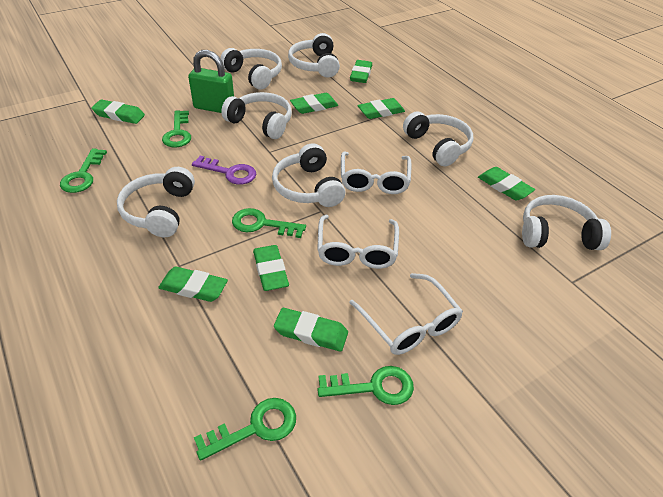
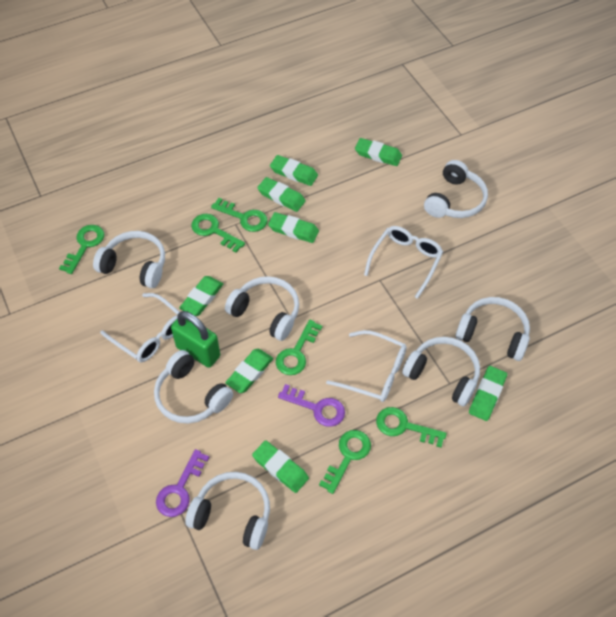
green key: 5 -> 6
purple key: 1 -> 2

